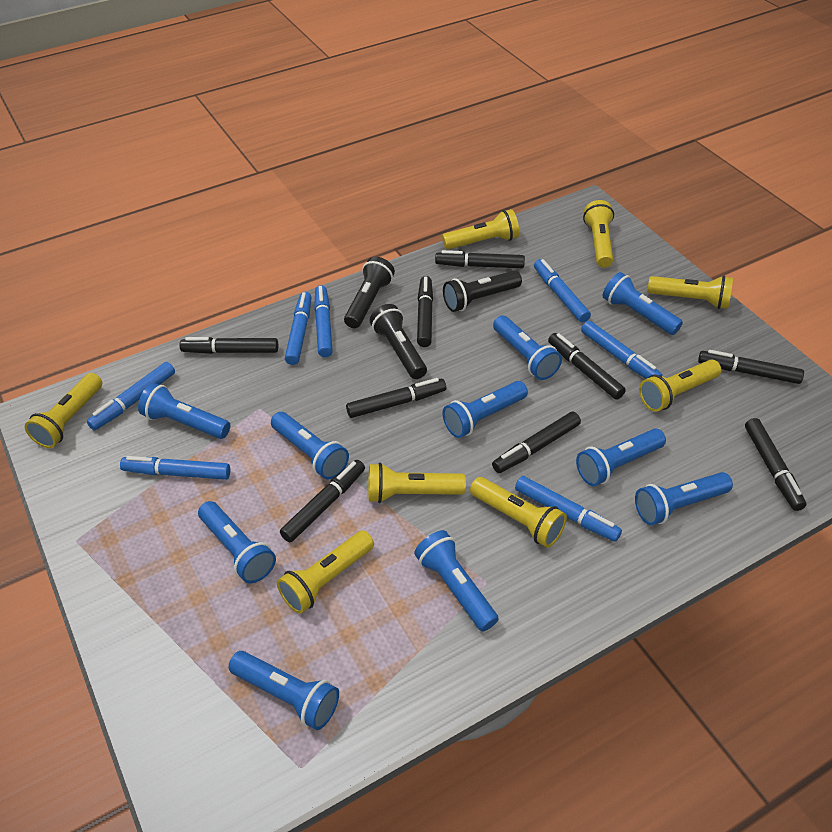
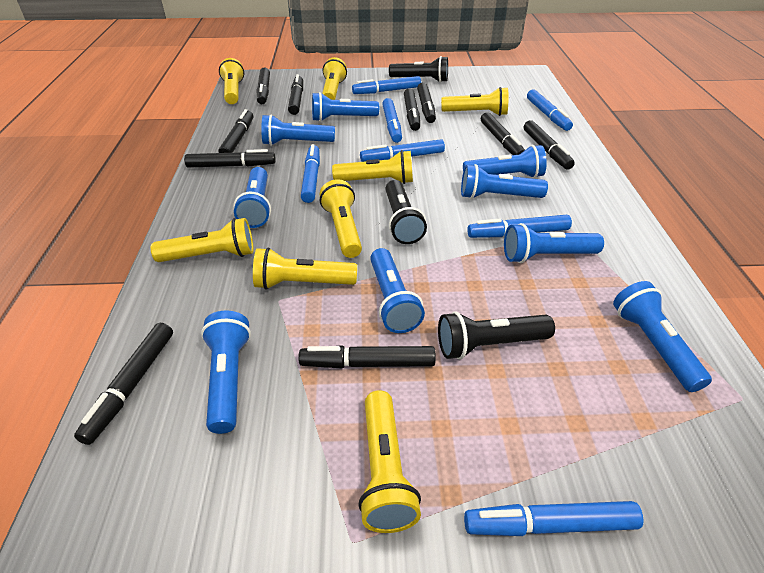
black marker: 9 -> 10
blue flashlight: 10 -> 9

